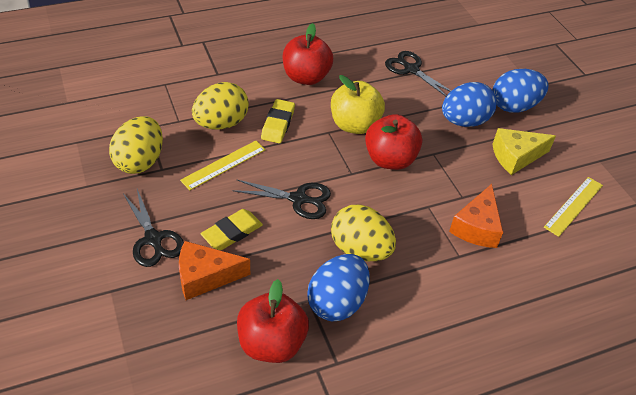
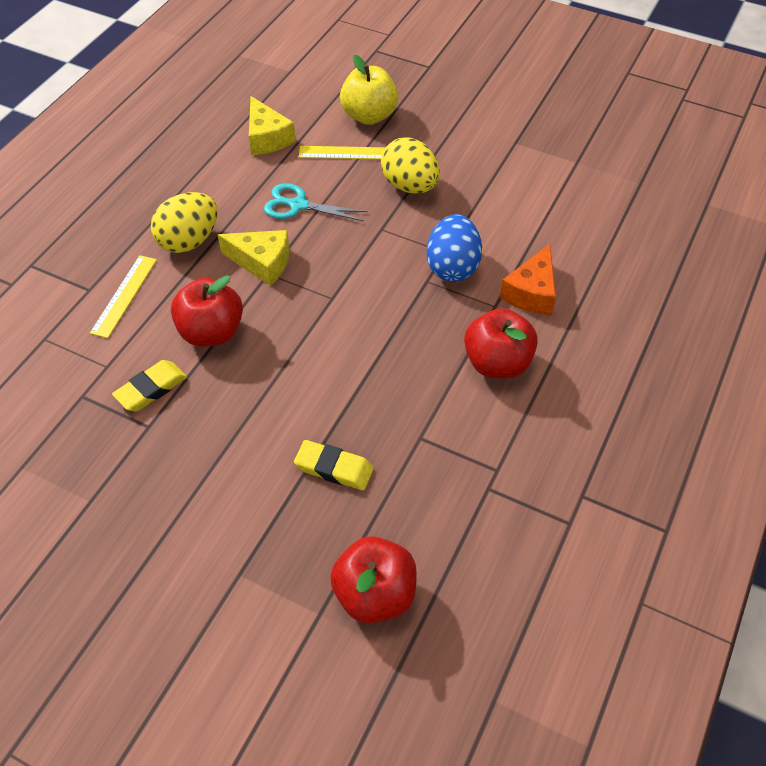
black scissors: 3 -> 0
blue egg: 3 -> 1
orange cheese: 2 -> 1
turquoise scissors: 0 -> 1
yellow cheese: 1 -> 2
yellow egg: 3 -> 2

